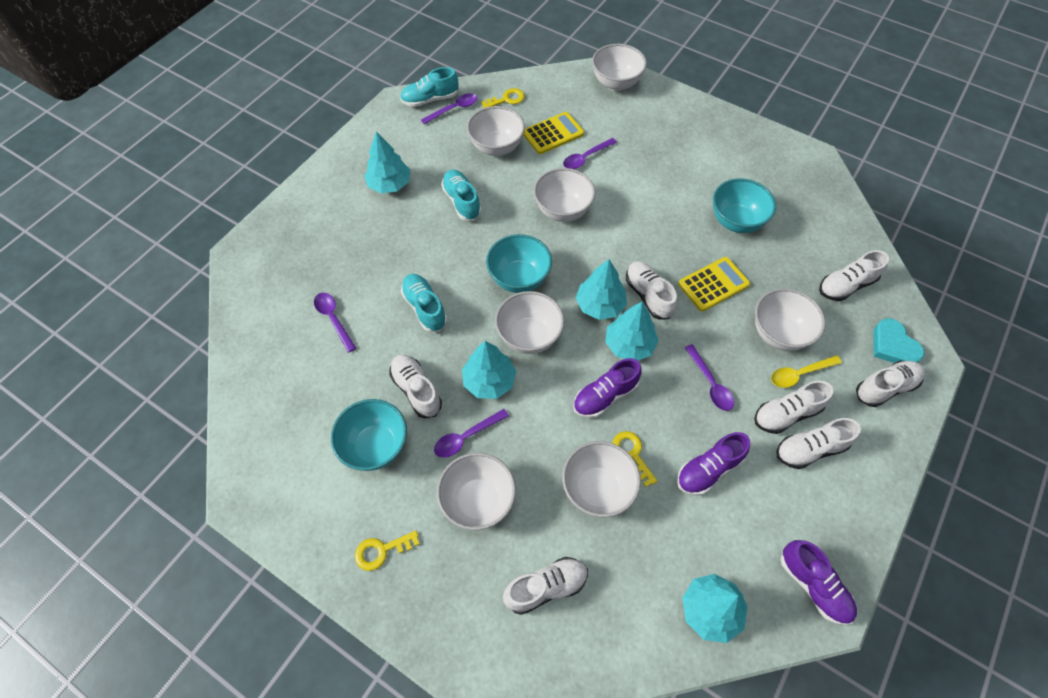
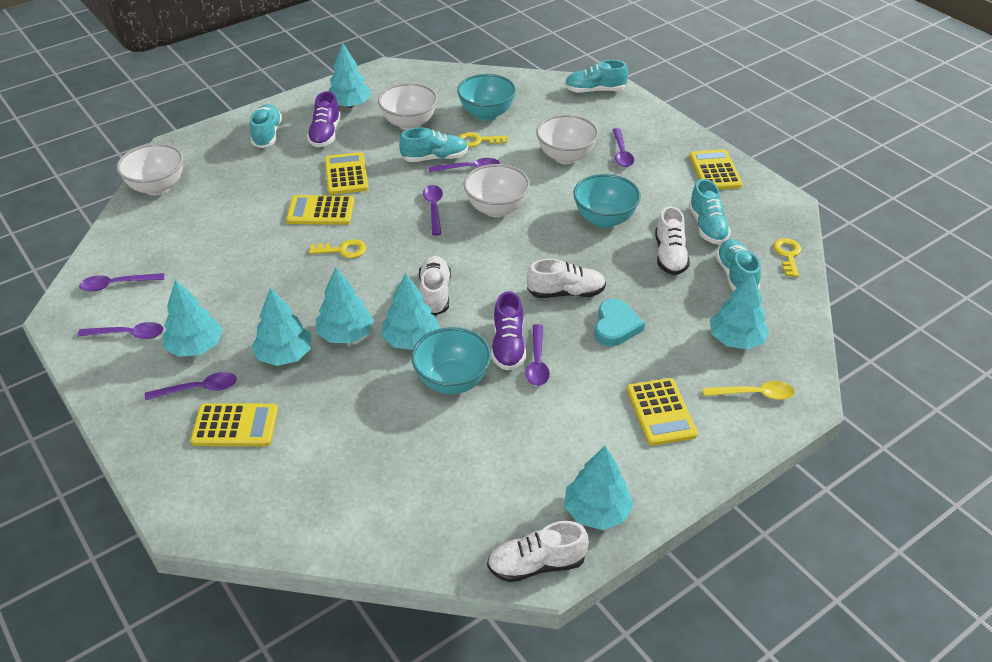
purple shoe: 3 -> 2
purple spoon: 5 -> 7
turquoise shoe: 3 -> 5
turquoise tree: 5 -> 7
white bowl: 7 -> 4
white shoe: 7 -> 4
yellow calculator: 2 -> 5

